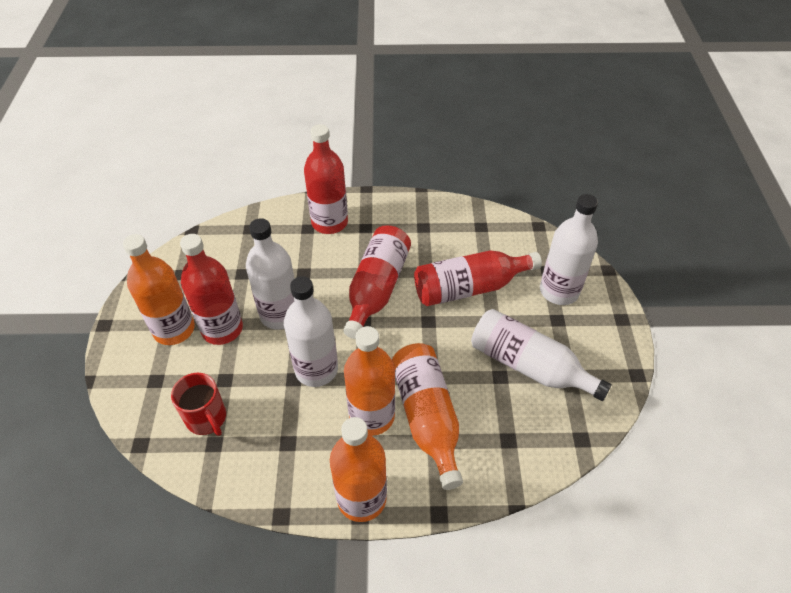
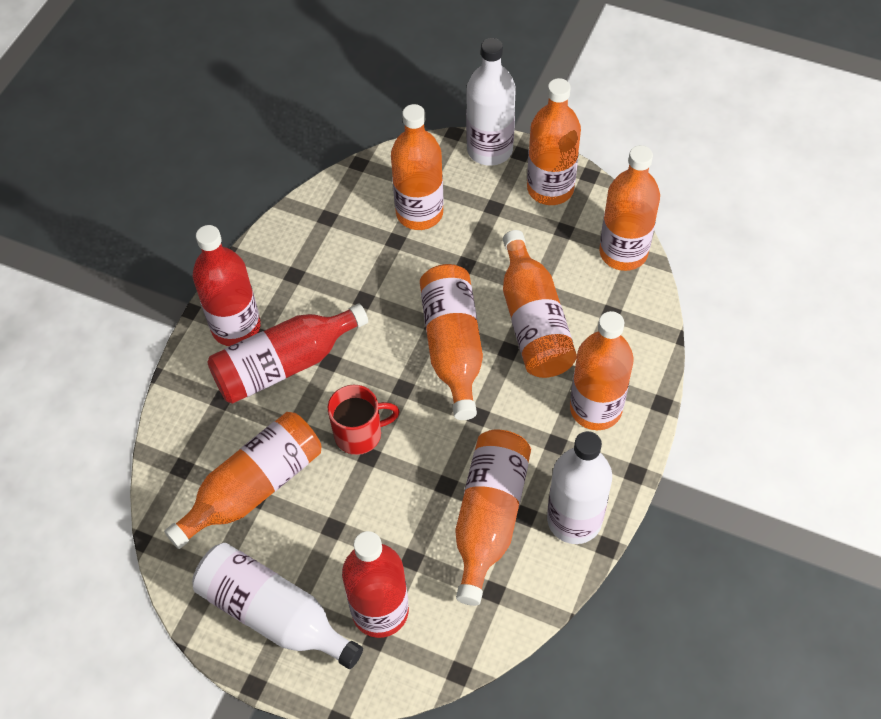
orange bottle: 4 -> 8
red bottle: 4 -> 3
white bottle: 4 -> 3

